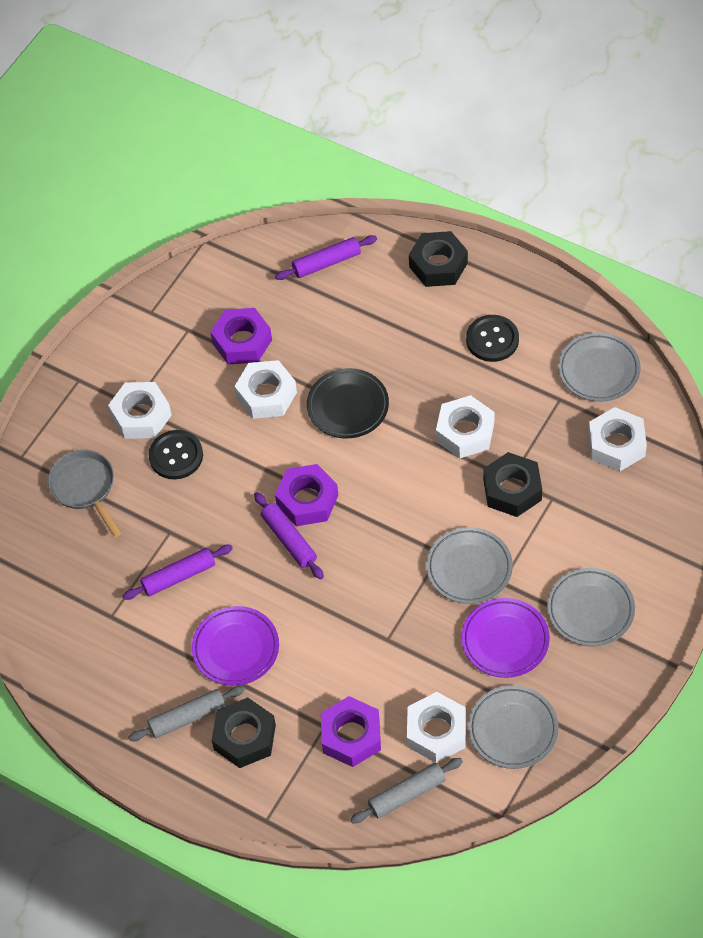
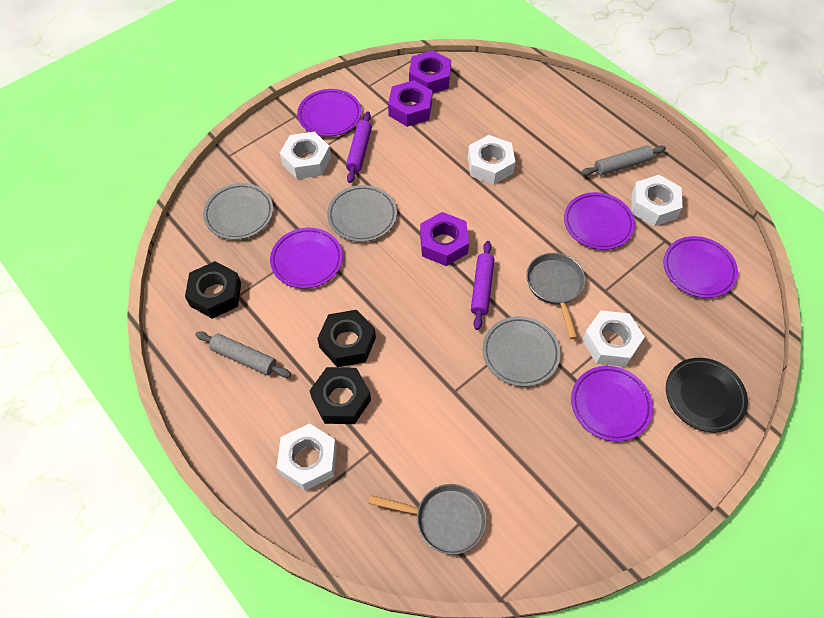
black button: 2 -> 0
grey pan: 1 -> 2
grey plate: 4 -> 3
purple plate: 2 -> 5
purple rolling pin: 3 -> 2

